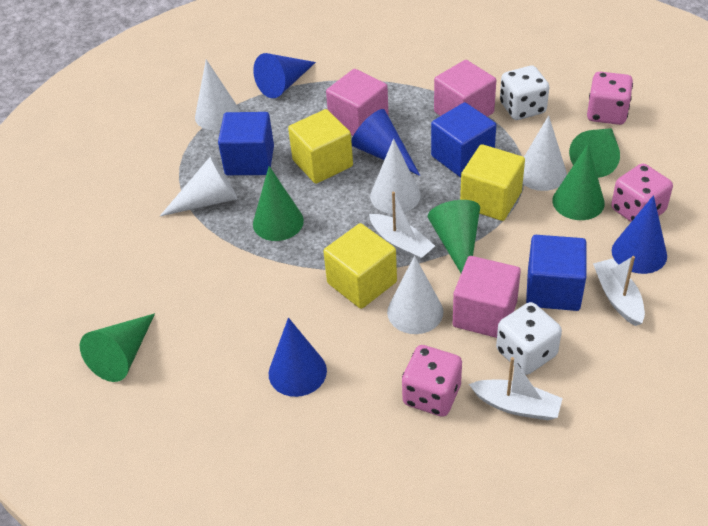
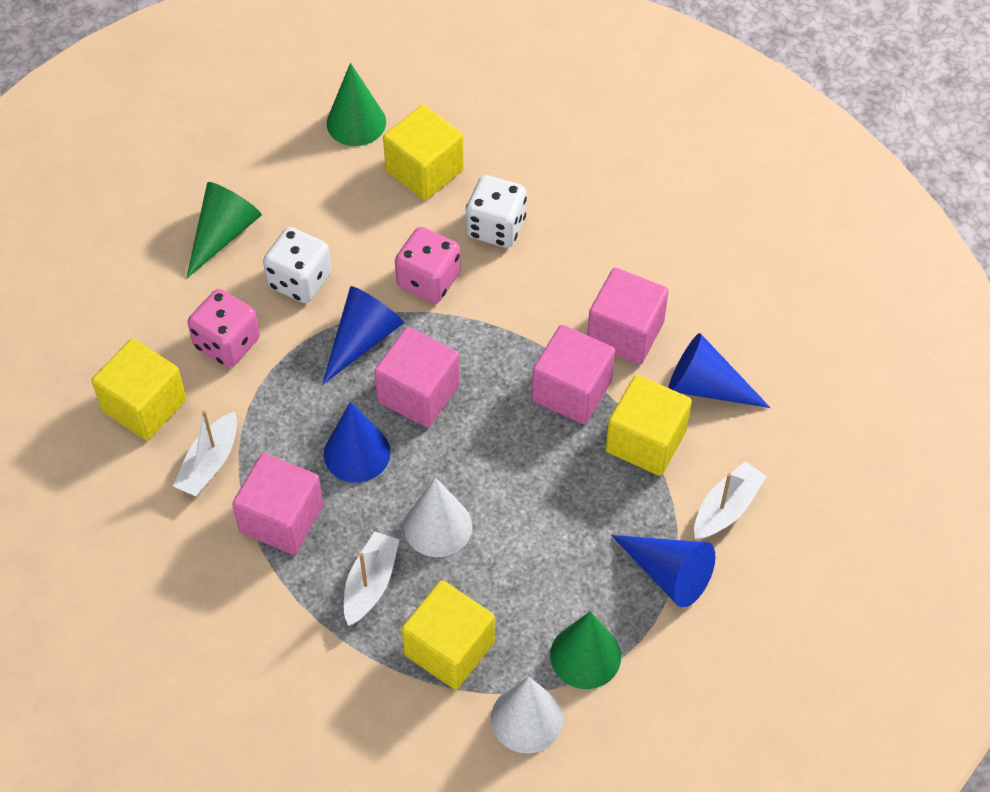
blue cube: 3 -> 0
green cone: 5 -> 3
pink cube: 3 -> 4
pink dice: 3 -> 2
white cone: 5 -> 2
yellow cube: 3 -> 4

